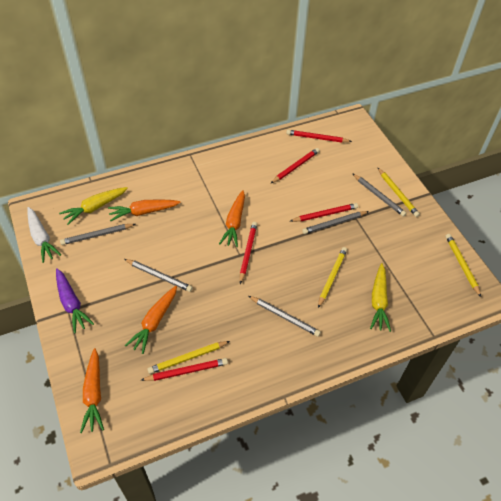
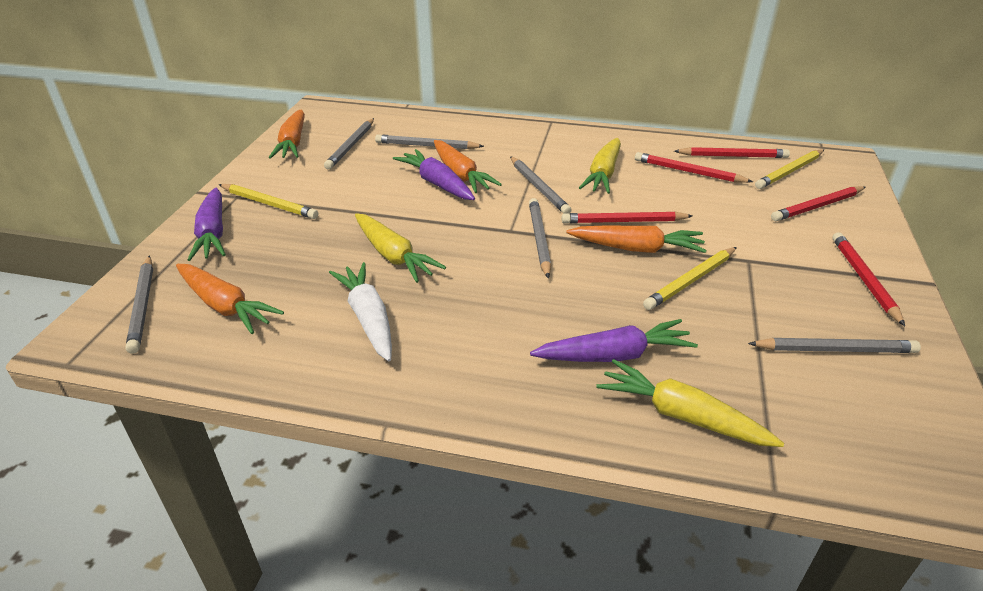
grey pencil: 5 -> 6
purple carrot: 1 -> 3
yellow carrot: 2 -> 3
yellow pencil: 4 -> 3

